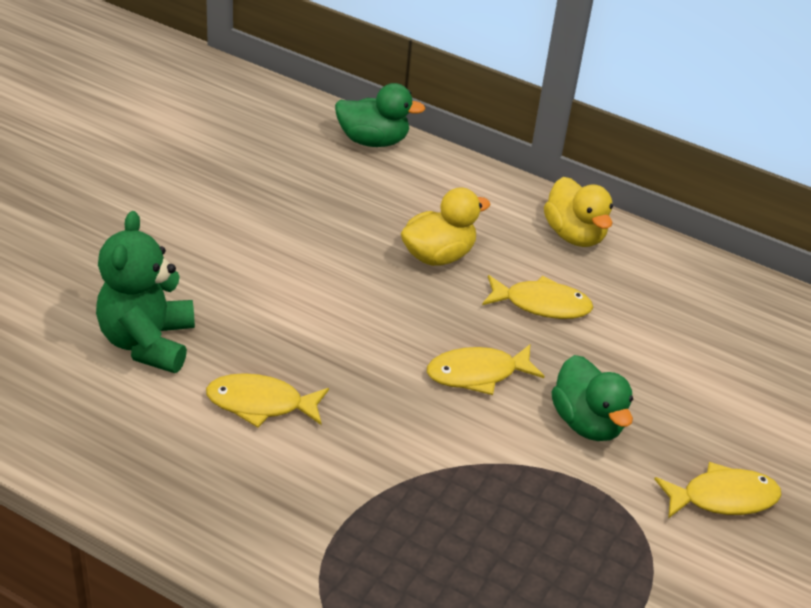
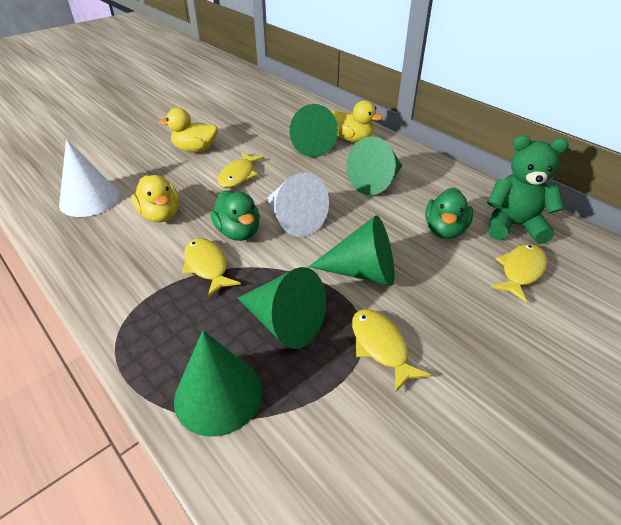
green cone: 0 -> 5
white cone: 0 -> 2
yellow duck: 2 -> 3

